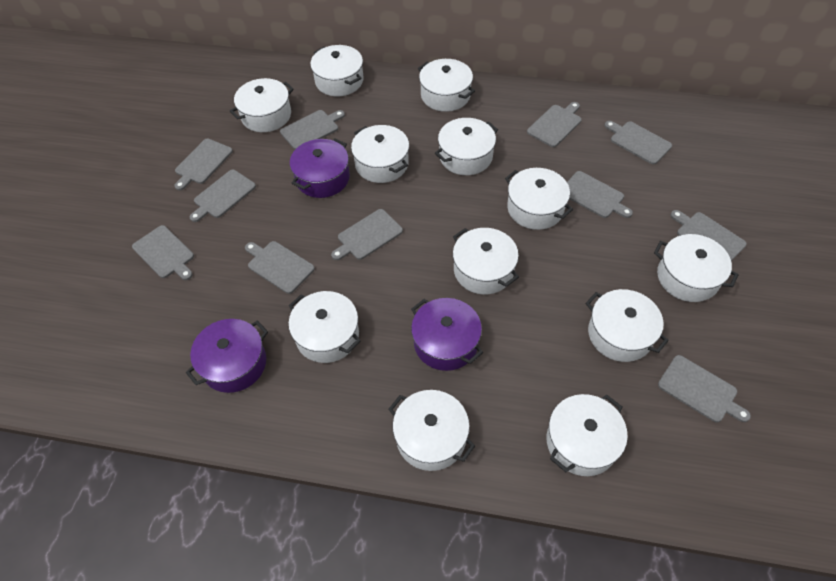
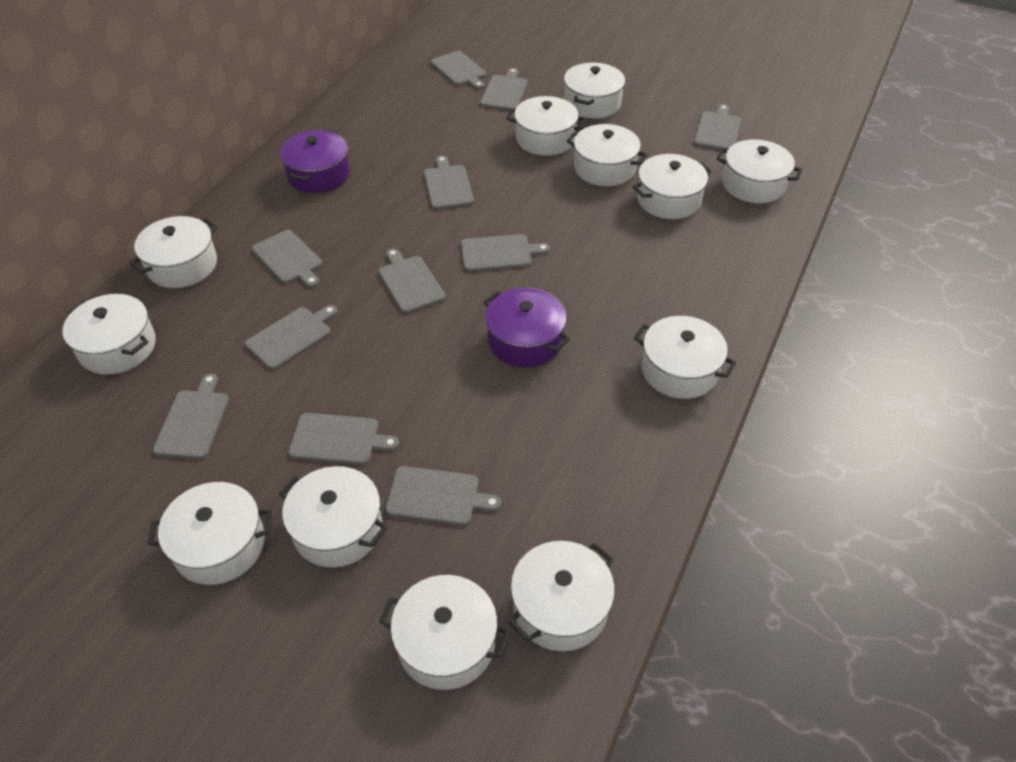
purple pot: 3 -> 2

